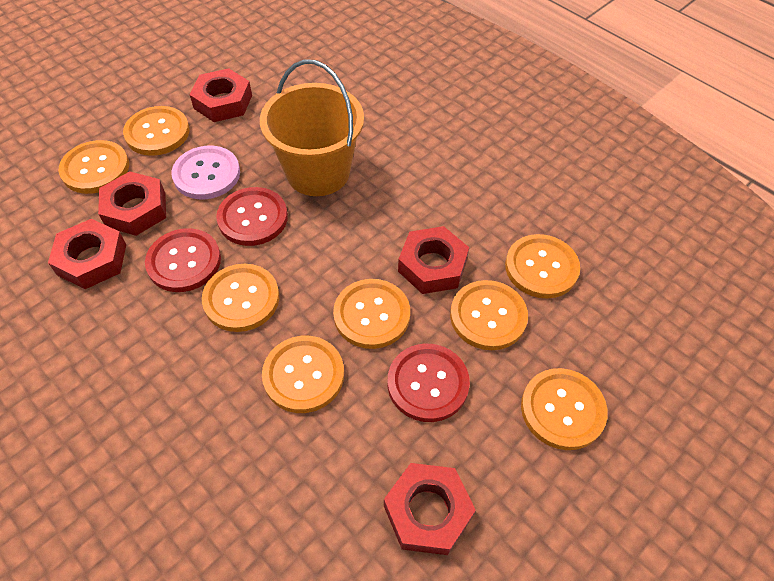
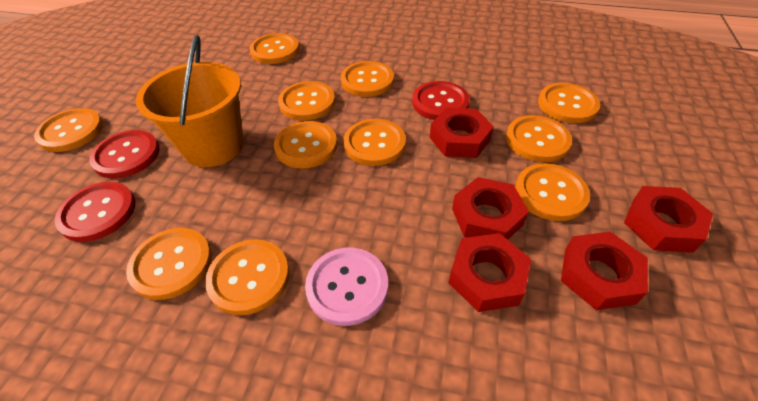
orange button: 8 -> 11

